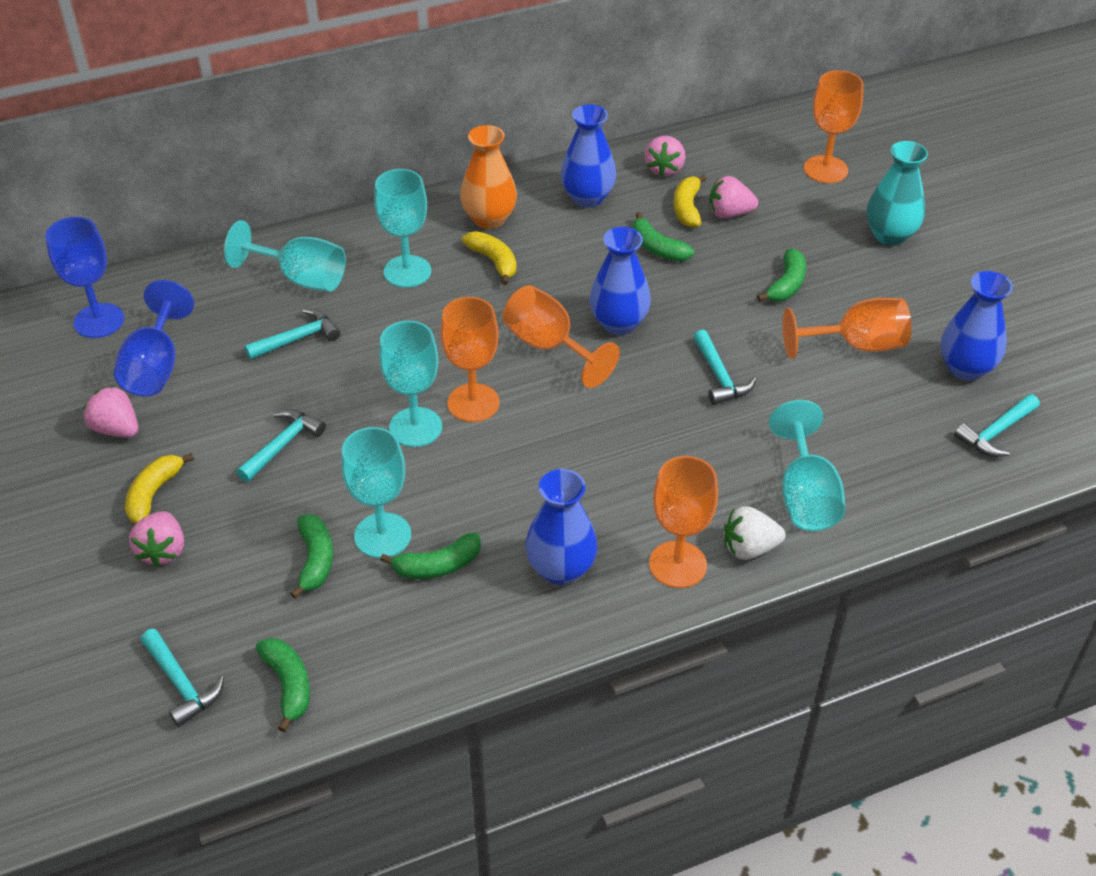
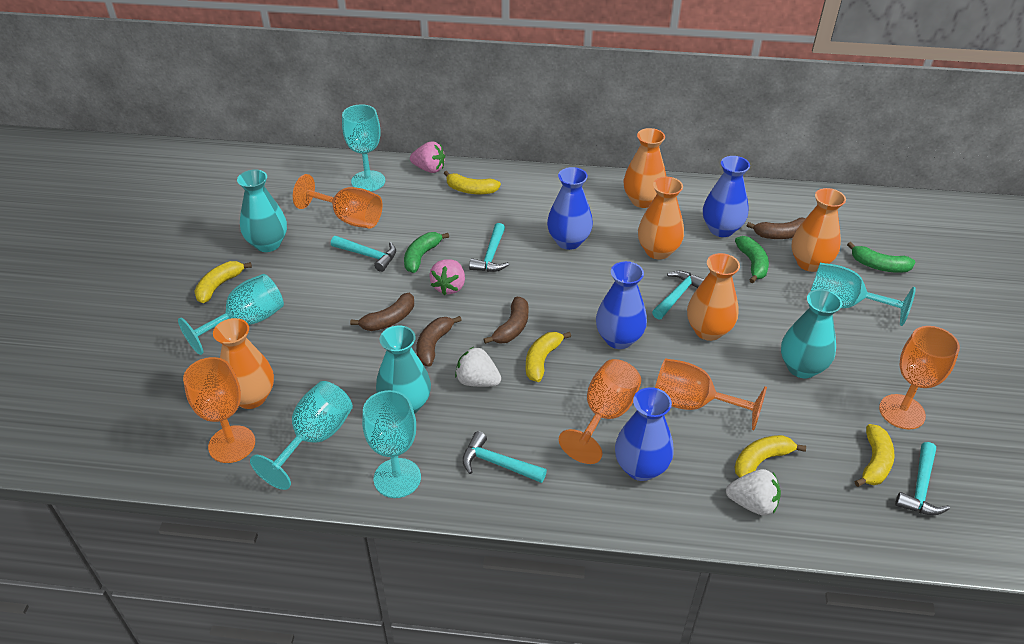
blue goblet: 2 -> 0
brown banana: 0 -> 4
green banana: 5 -> 3
orange vase: 1 -> 5
pink strawberry: 4 -> 2
turquoise vase: 1 -> 3
white strawberry: 1 -> 2
yellow banana: 3 -> 5

